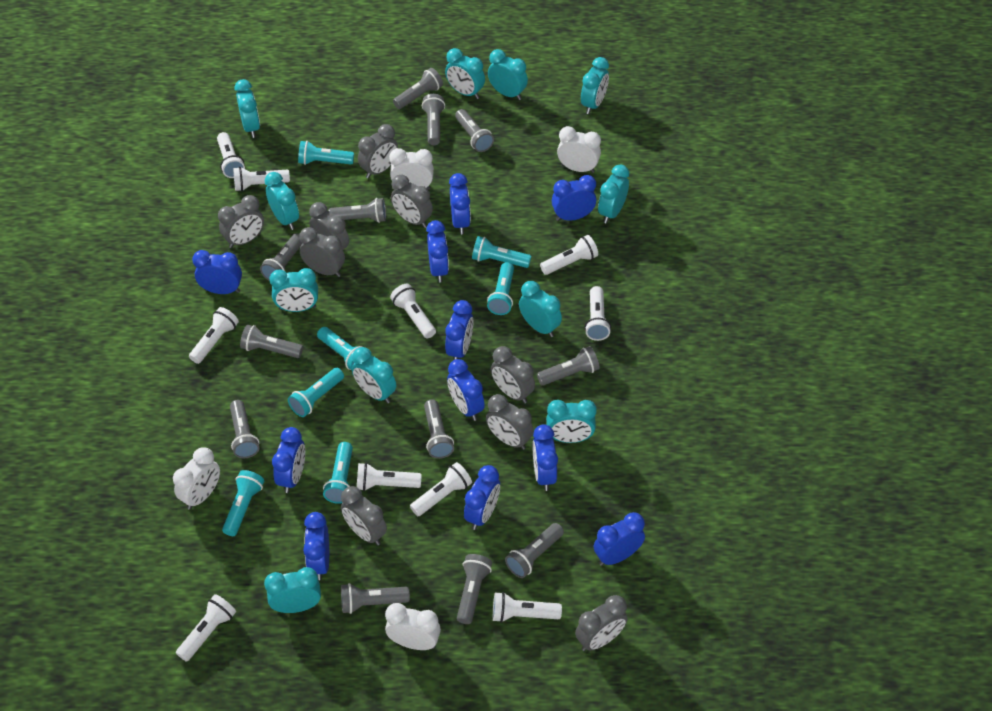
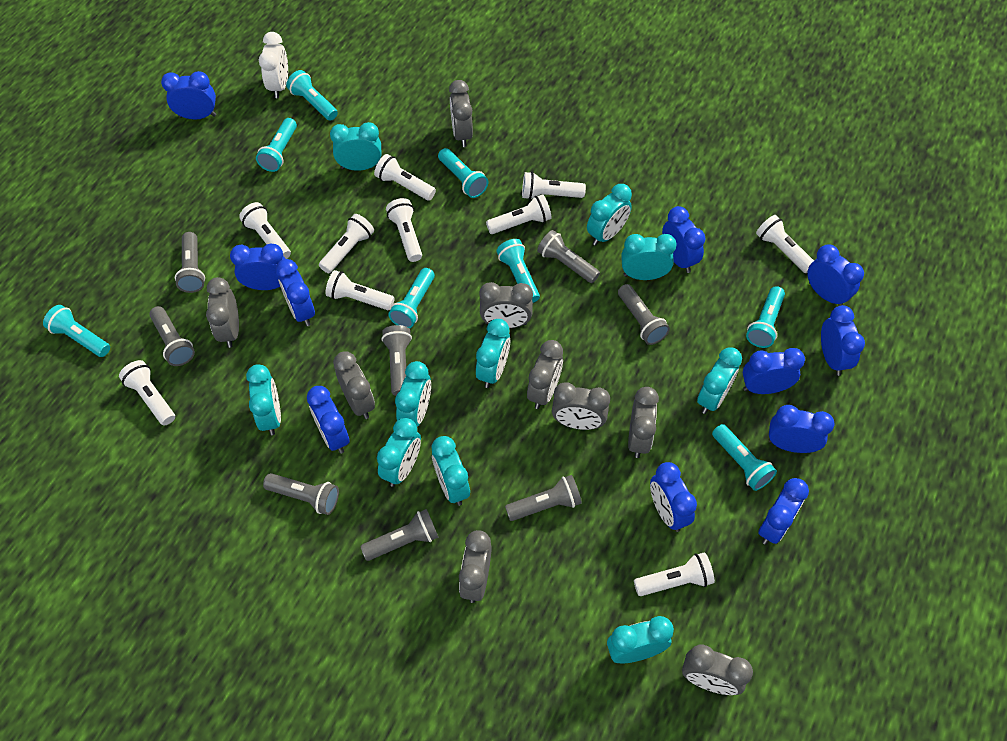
grey flashlight: 12 -> 8
turquoise clock: 11 -> 10
turquoise flashlight: 7 -> 8
white clock: 4 -> 1

